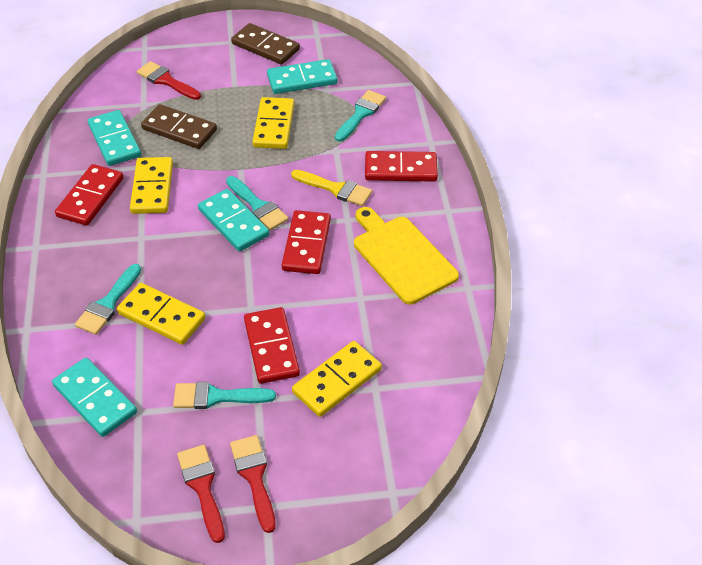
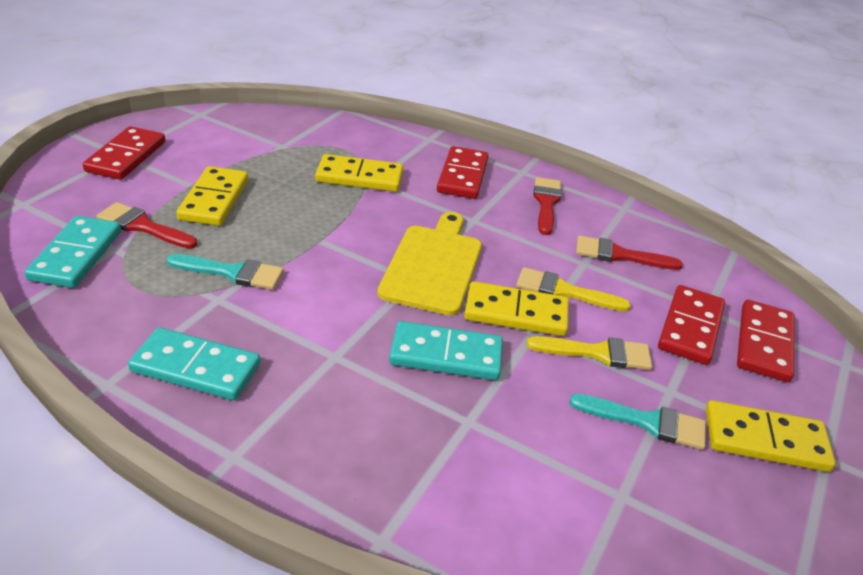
brown domino: 2 -> 0
turquoise brush: 4 -> 2
turquoise domino: 4 -> 3
yellow brush: 1 -> 2

